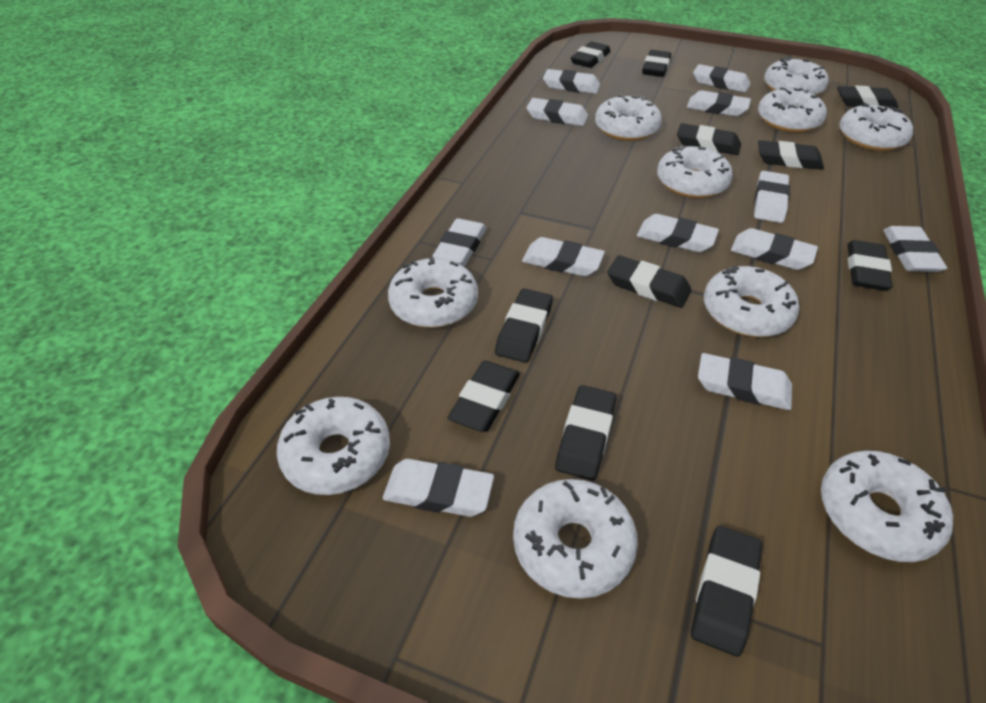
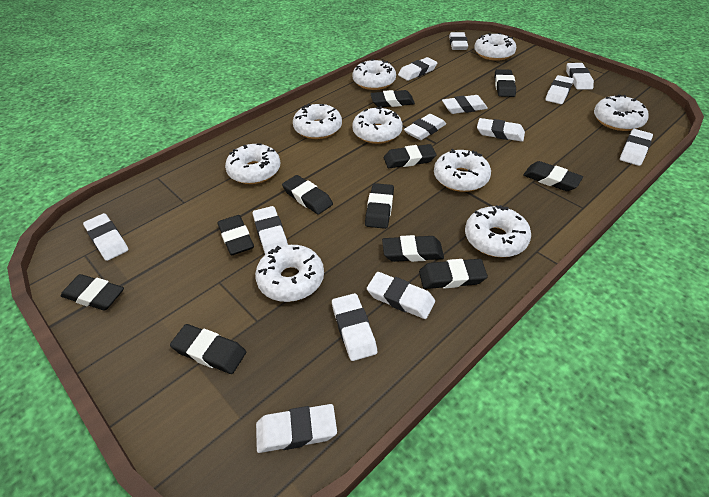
white donut: 10 -> 9
white eraser: 12 -> 13

